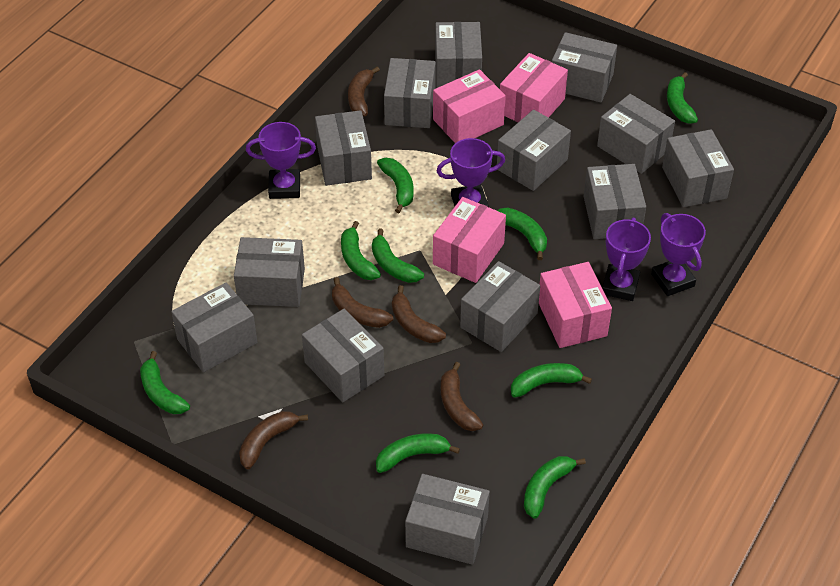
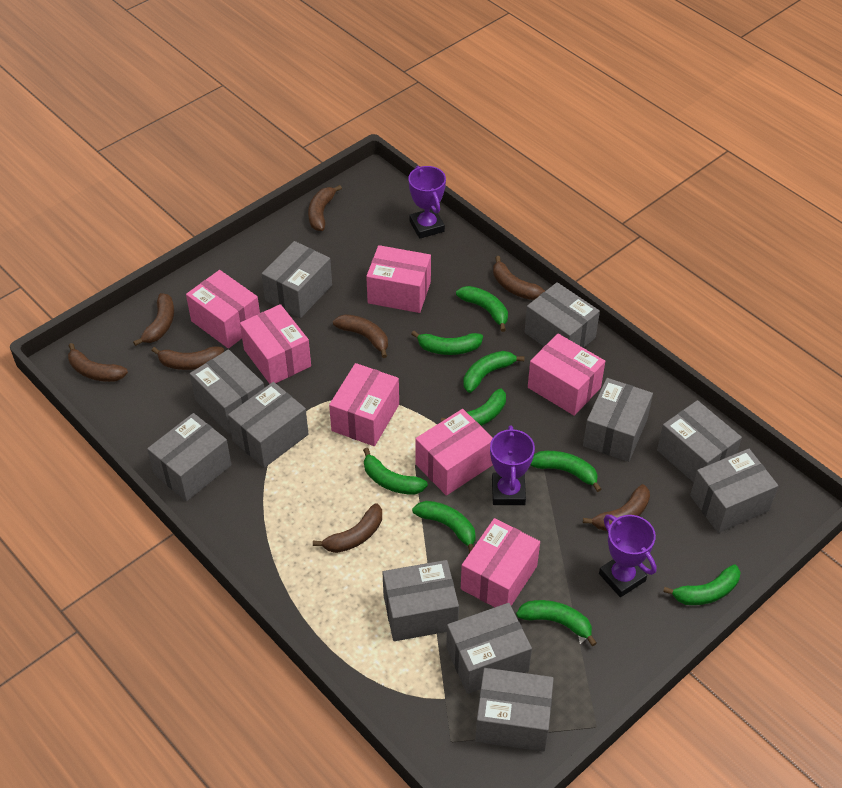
brown banana: 5 -> 8
grey box: 13 -> 11
pink box: 4 -> 7
purple trophy: 4 -> 3

